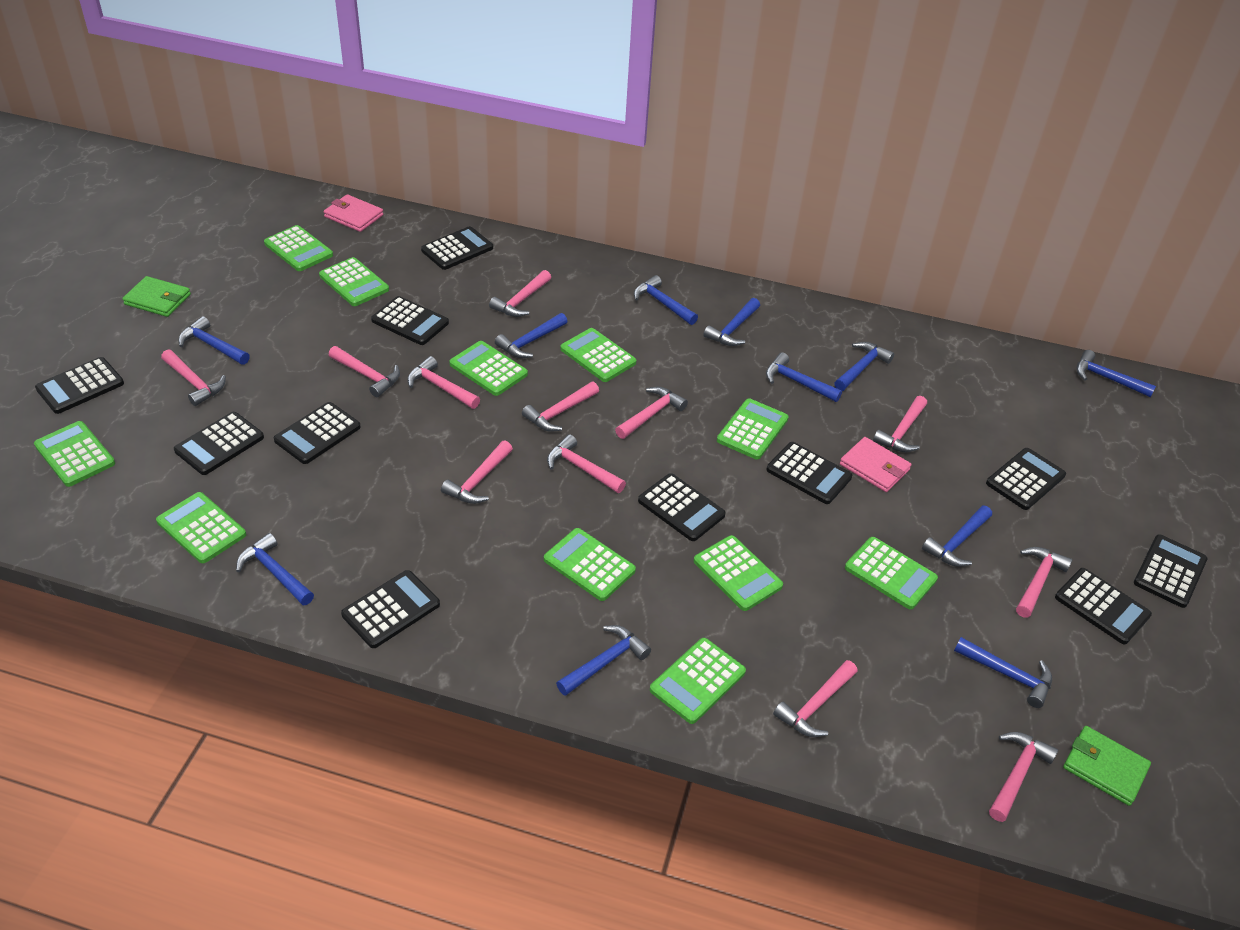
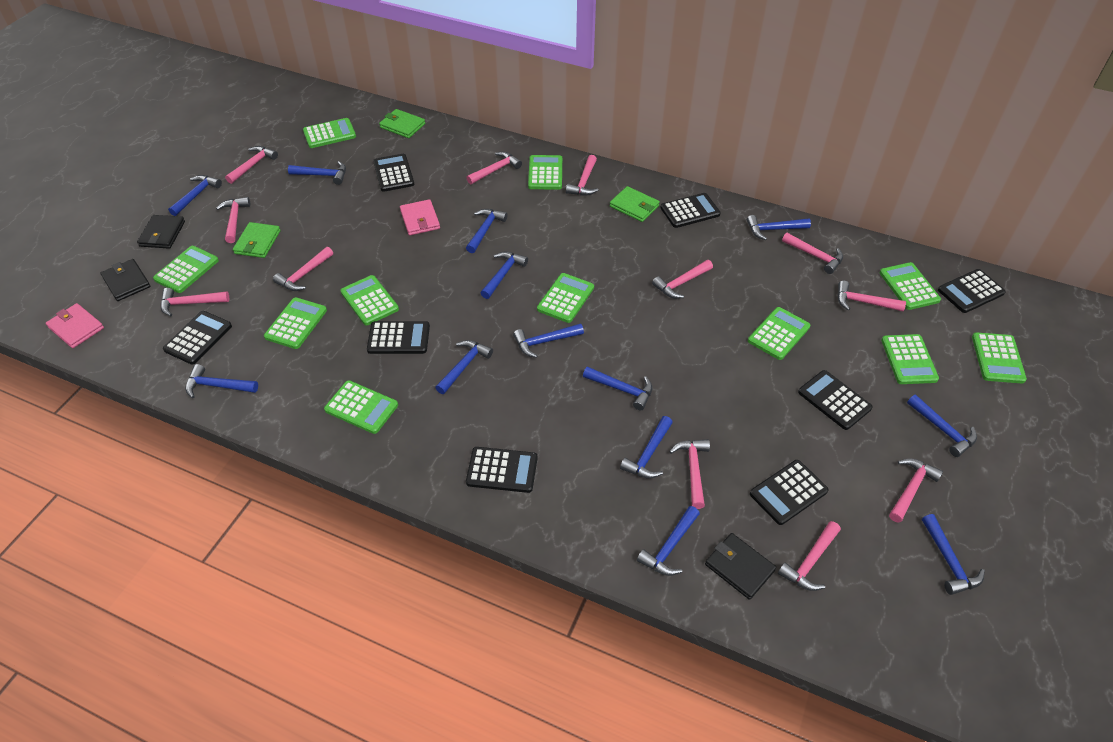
black calculator: 11 -> 8
black wallet: 0 -> 3
blue hammer: 11 -> 13
green wallet: 2 -> 3

